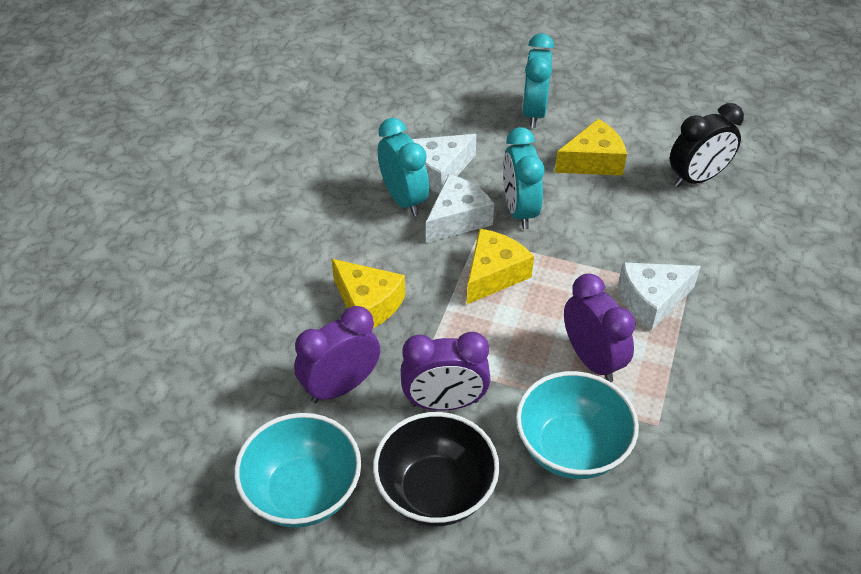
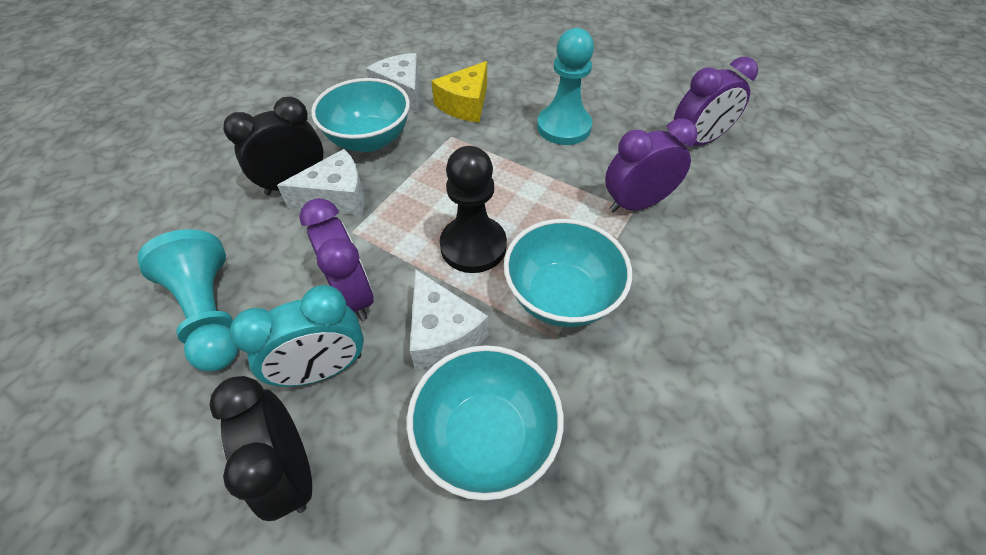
black bowl: 1 -> 0
black clock: 1 -> 2
black pawn: 0 -> 1
turquoise bowl: 2 -> 3
turquoise clock: 3 -> 1
turquoise pawn: 0 -> 2
yellow cheese: 3 -> 1

